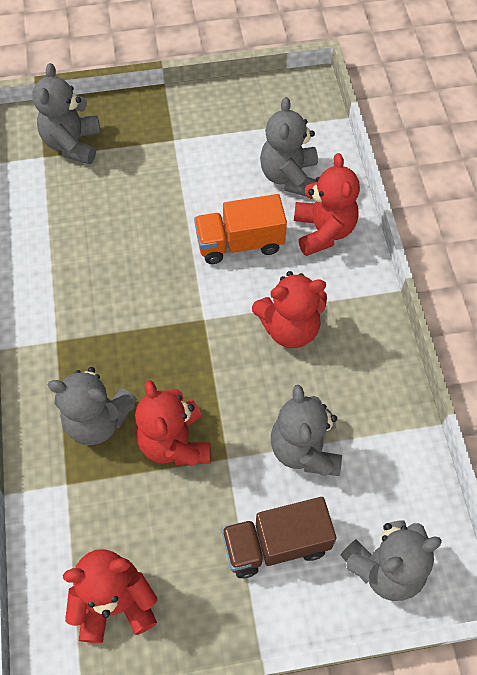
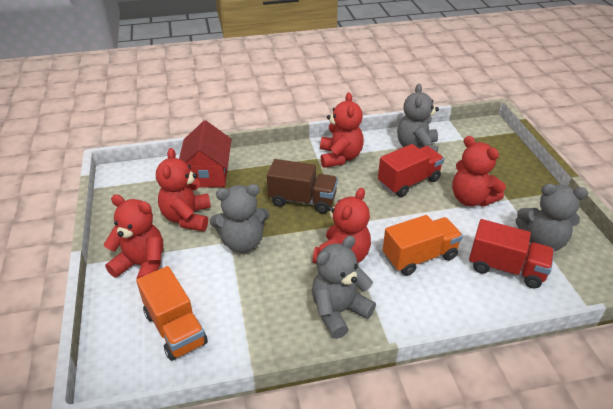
grey teddy bear: 5 -> 4
orange truck: 1 -> 2
red house: 0 -> 1
red teddy bear: 4 -> 5
red truck: 0 -> 2

